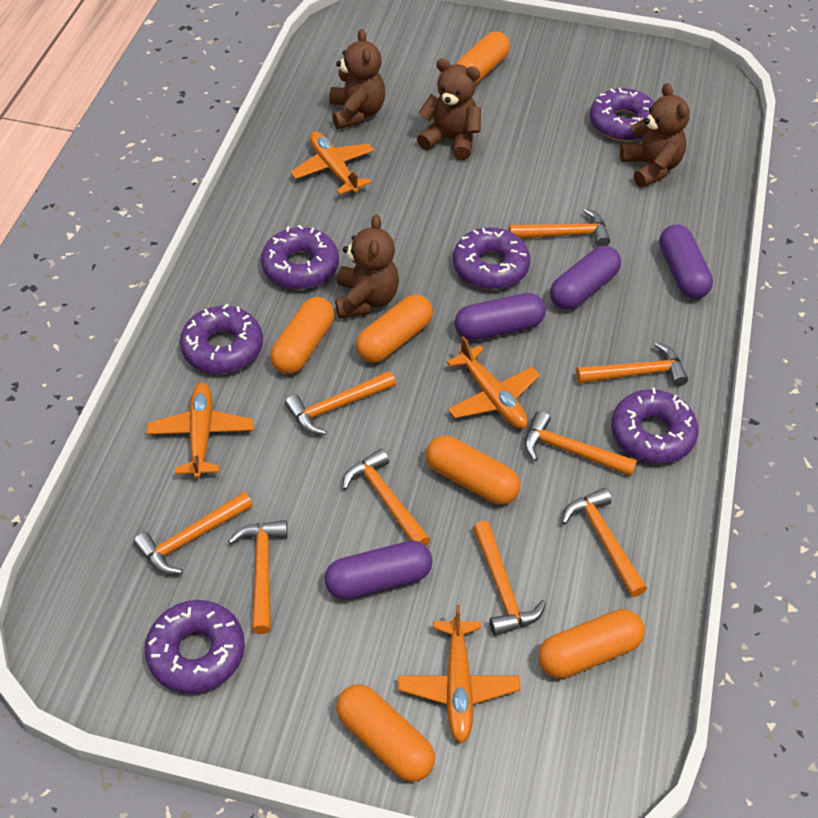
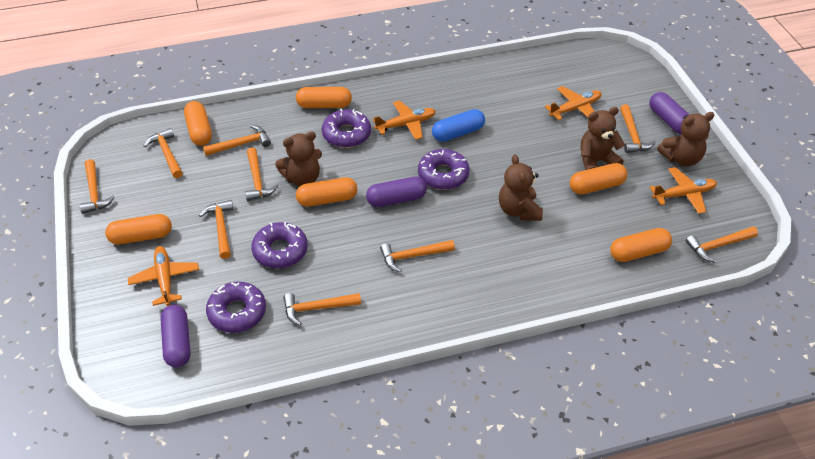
blue capsule: 0 -> 1
purple capsule: 4 -> 3
purple donut: 6 -> 4

